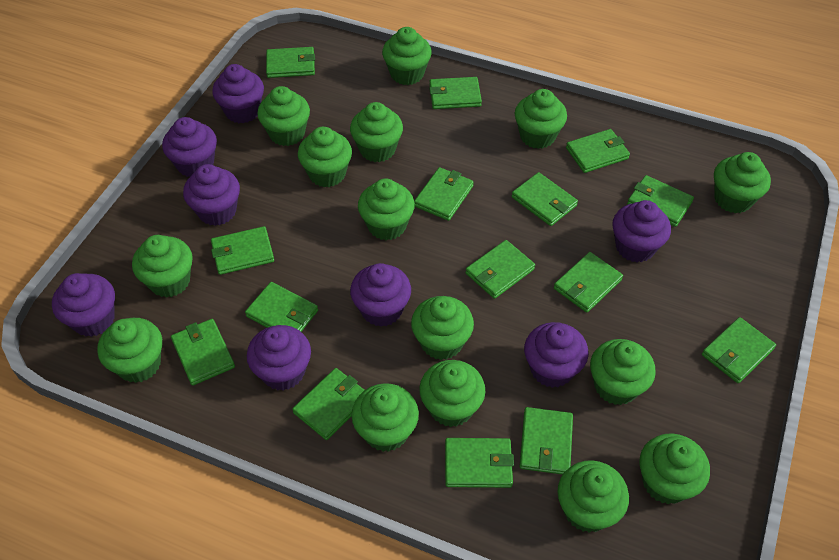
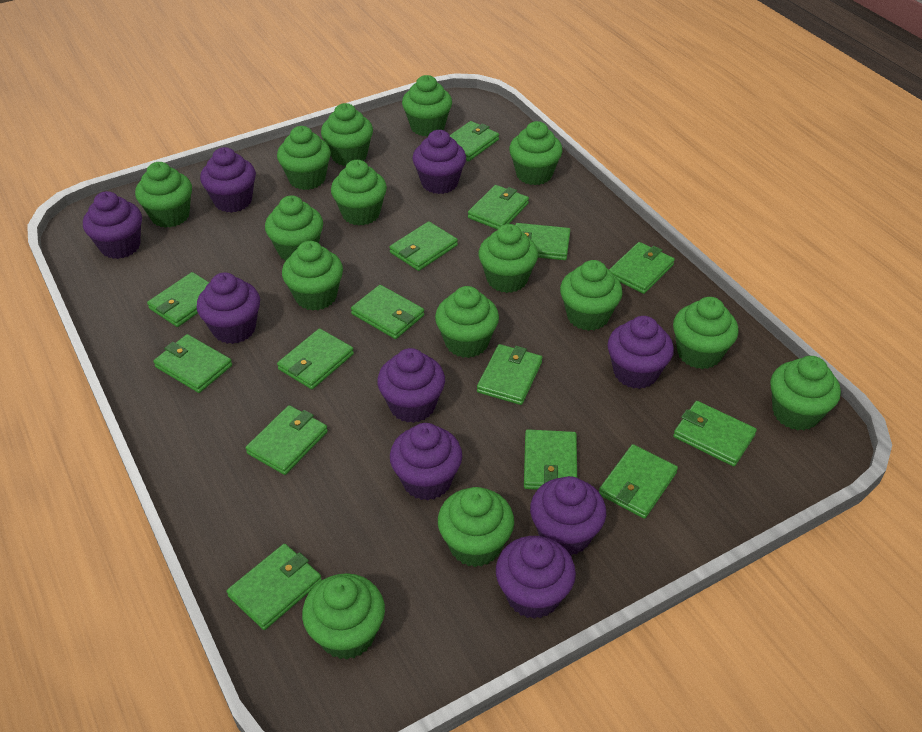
purple cupcake: 8 -> 9

